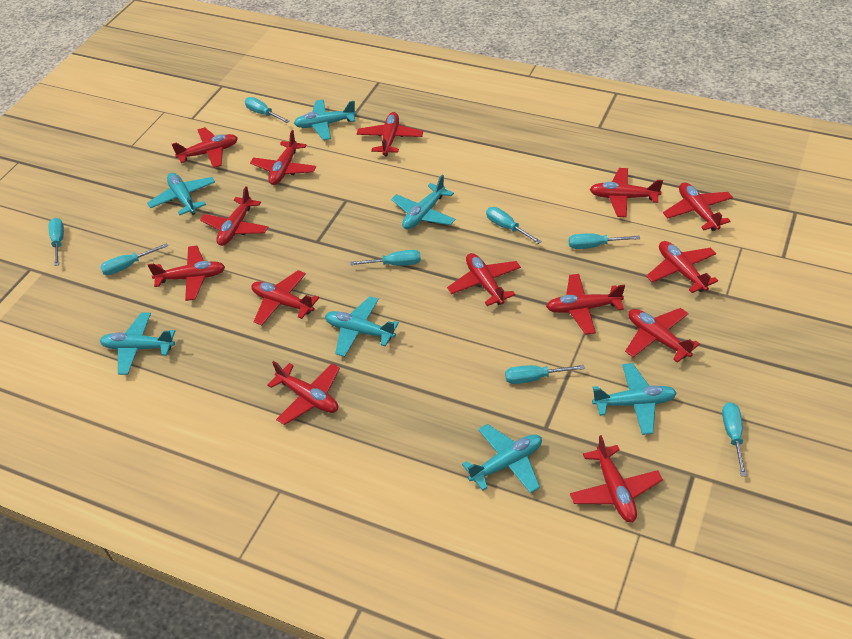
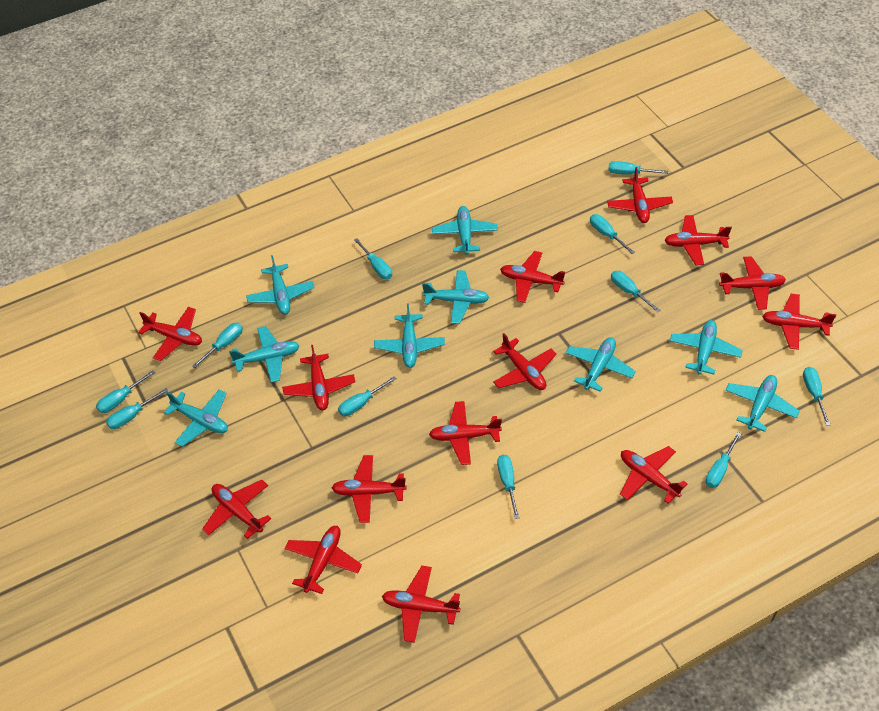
turquoise plane: 7 -> 9
turquoise screwdriver: 8 -> 11

